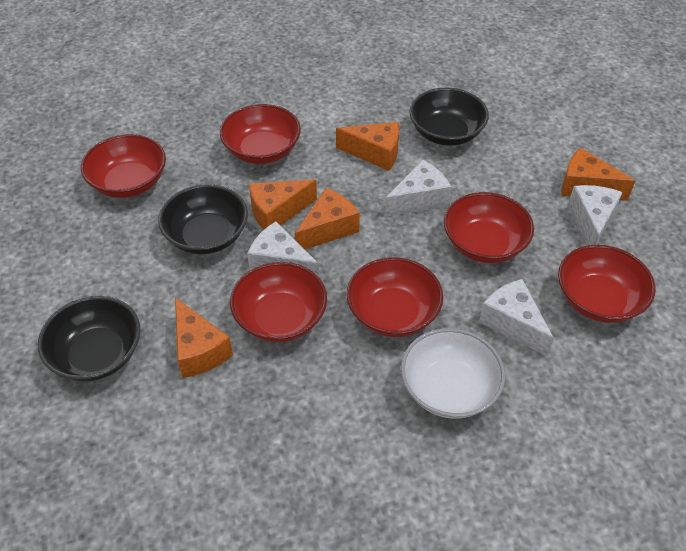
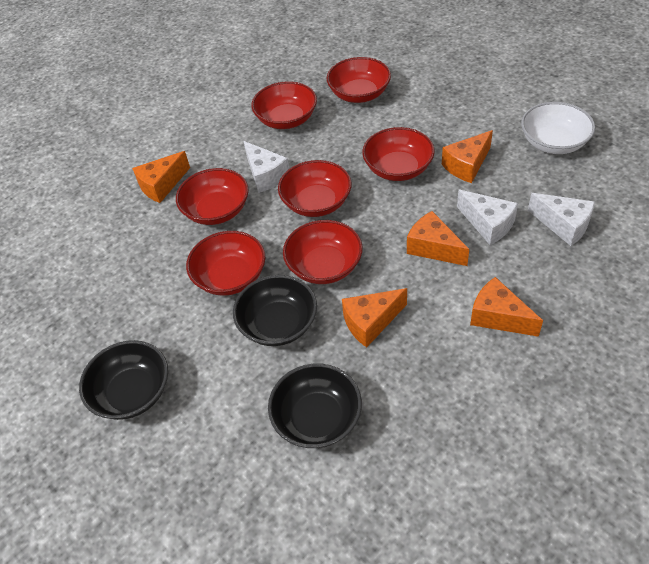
red bowl: 6 -> 7
white cheese: 4 -> 3

